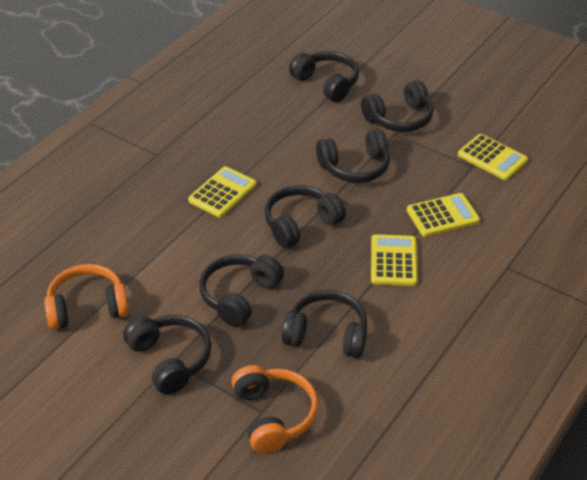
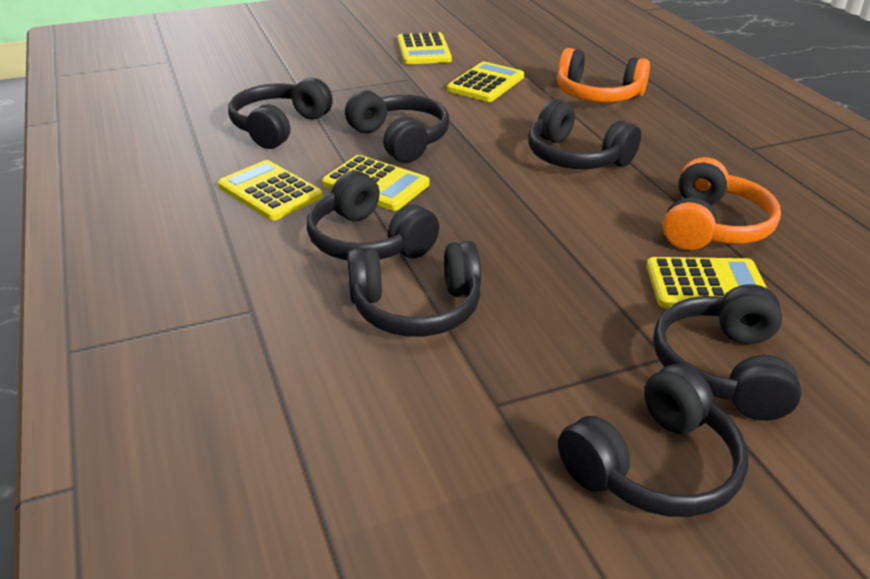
yellow calculator: 4 -> 5

